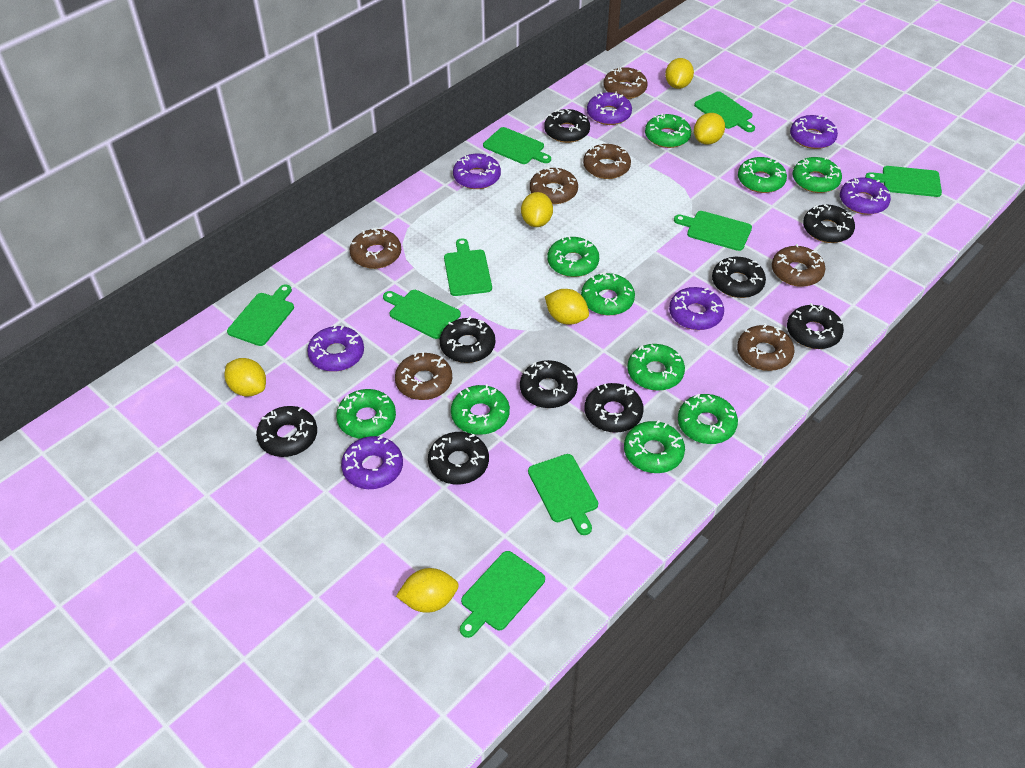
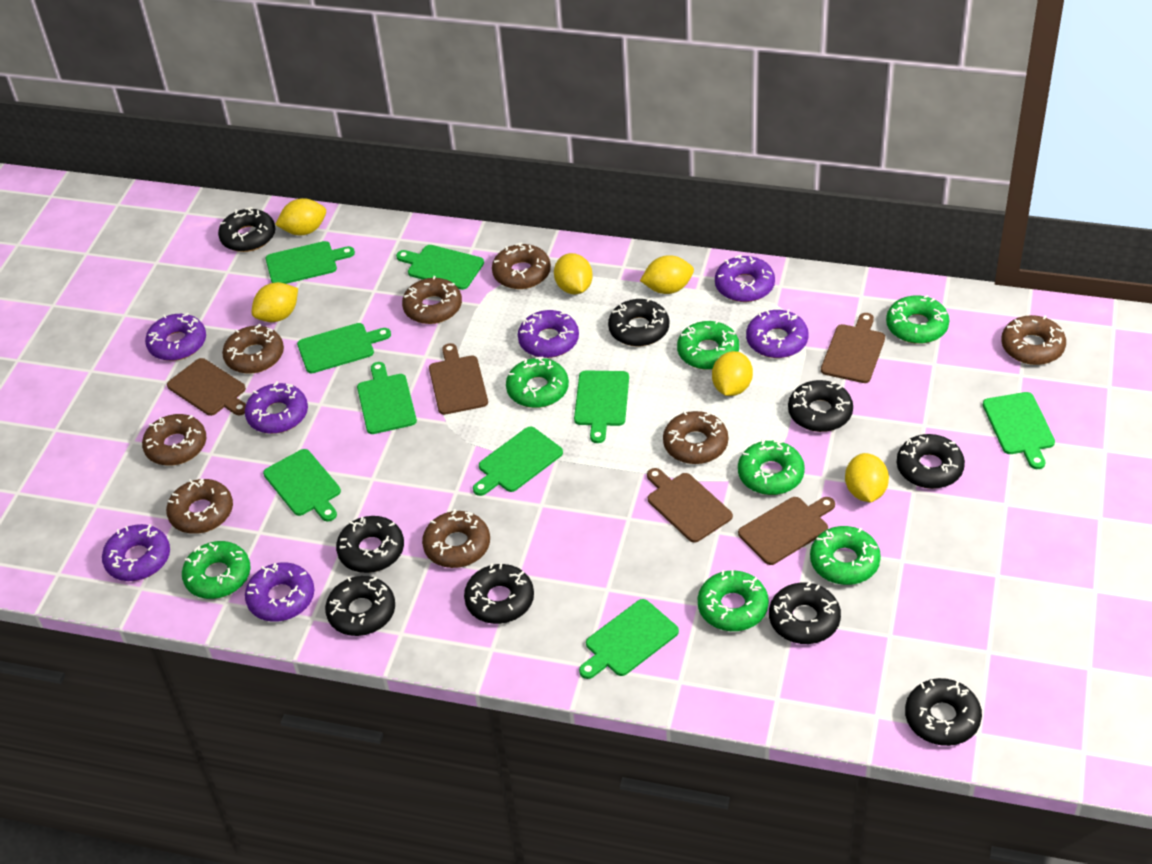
brown cutting board: 0 -> 5
brown donut: 7 -> 8
green donut: 10 -> 7

